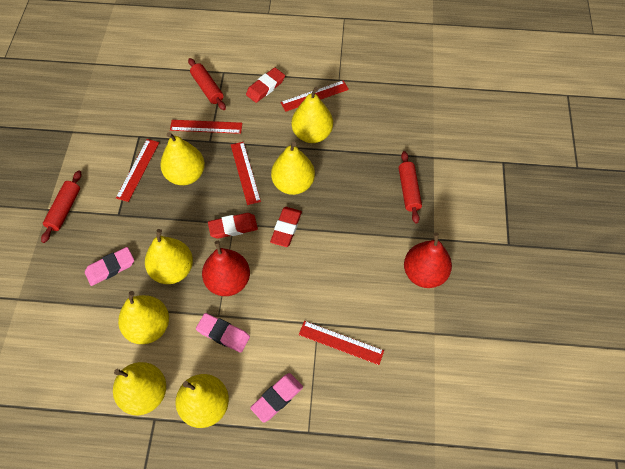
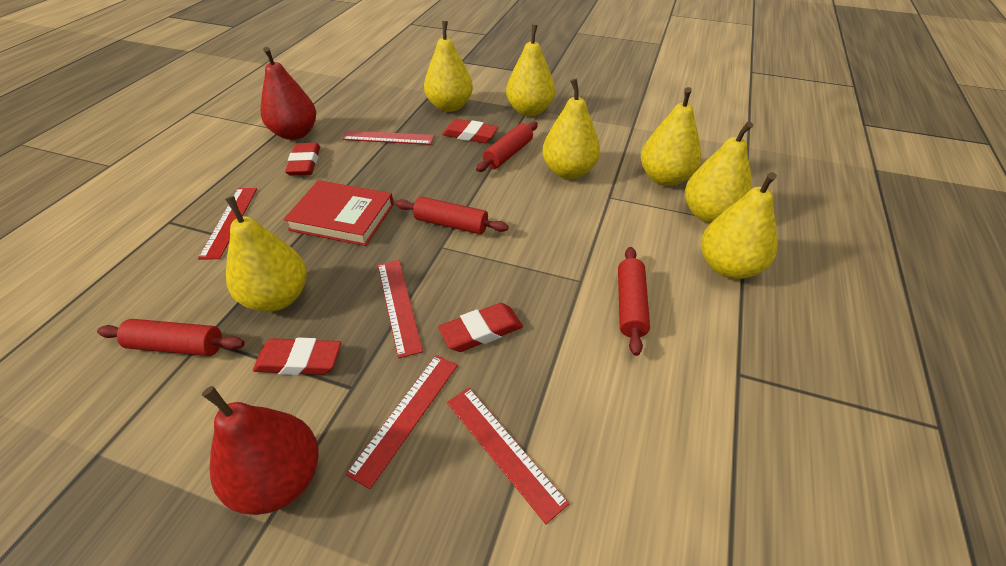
pink eraser: 3 -> 0
red book: 0 -> 1
red eraser: 3 -> 4
red rolling pin: 3 -> 4

